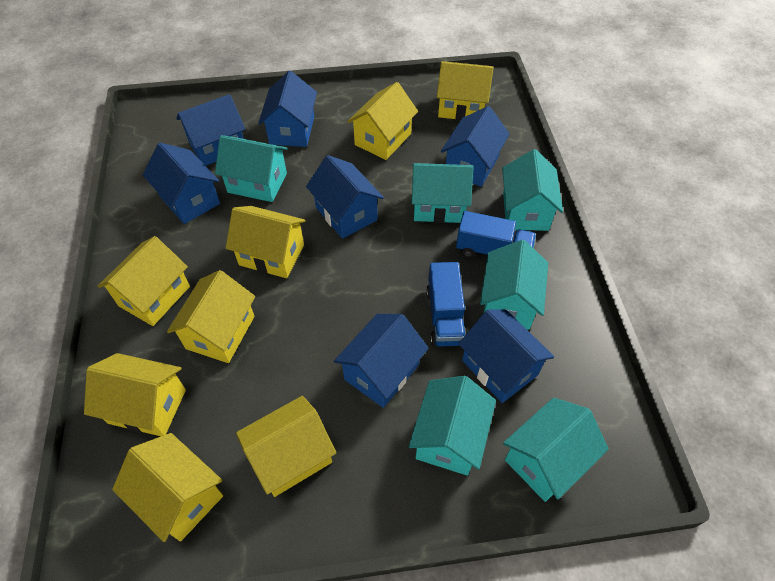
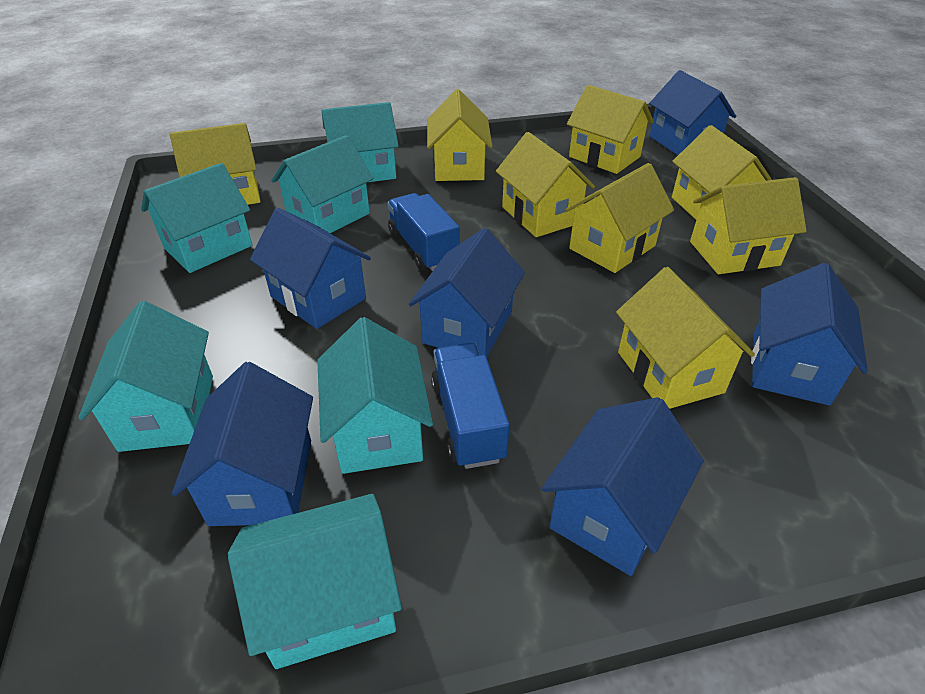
blue house: 7 -> 6

